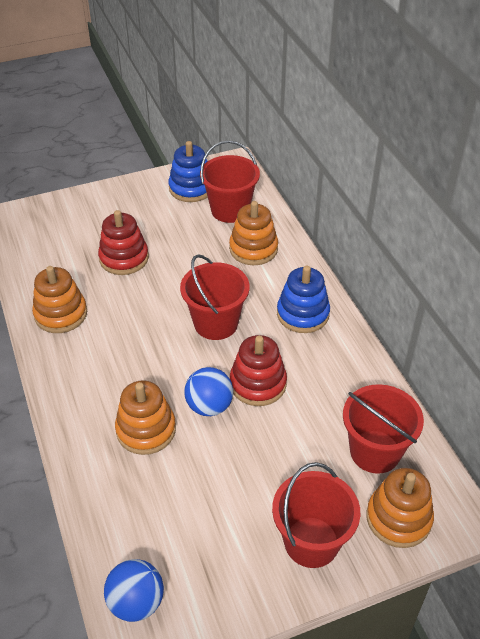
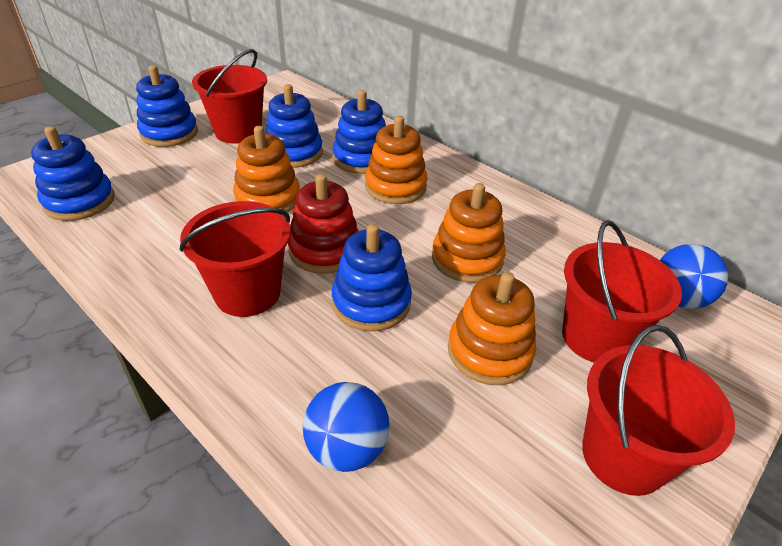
blue stacking toy: 2 -> 5
red stacking toy: 2 -> 1

